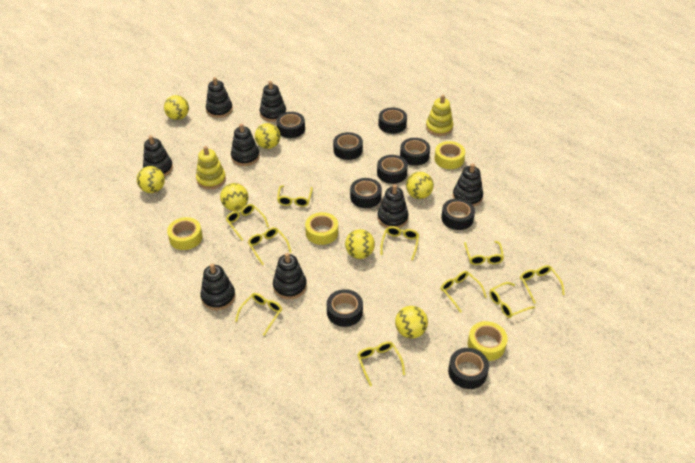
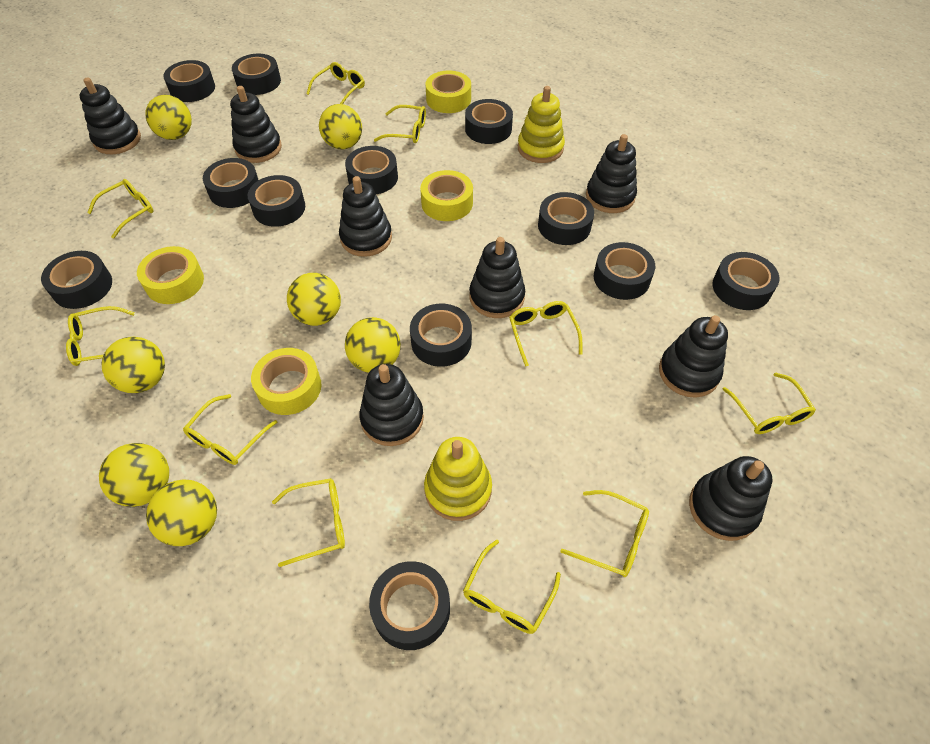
black tape: 9 -> 12

